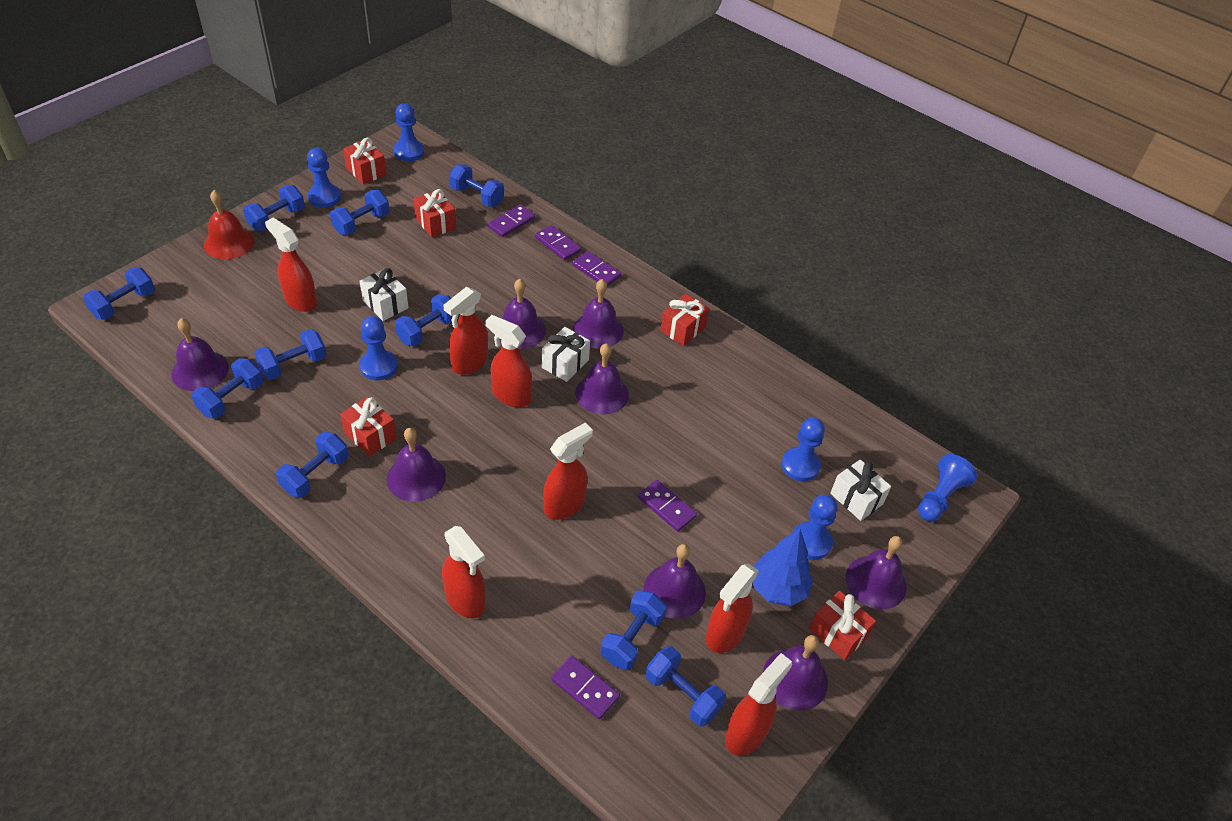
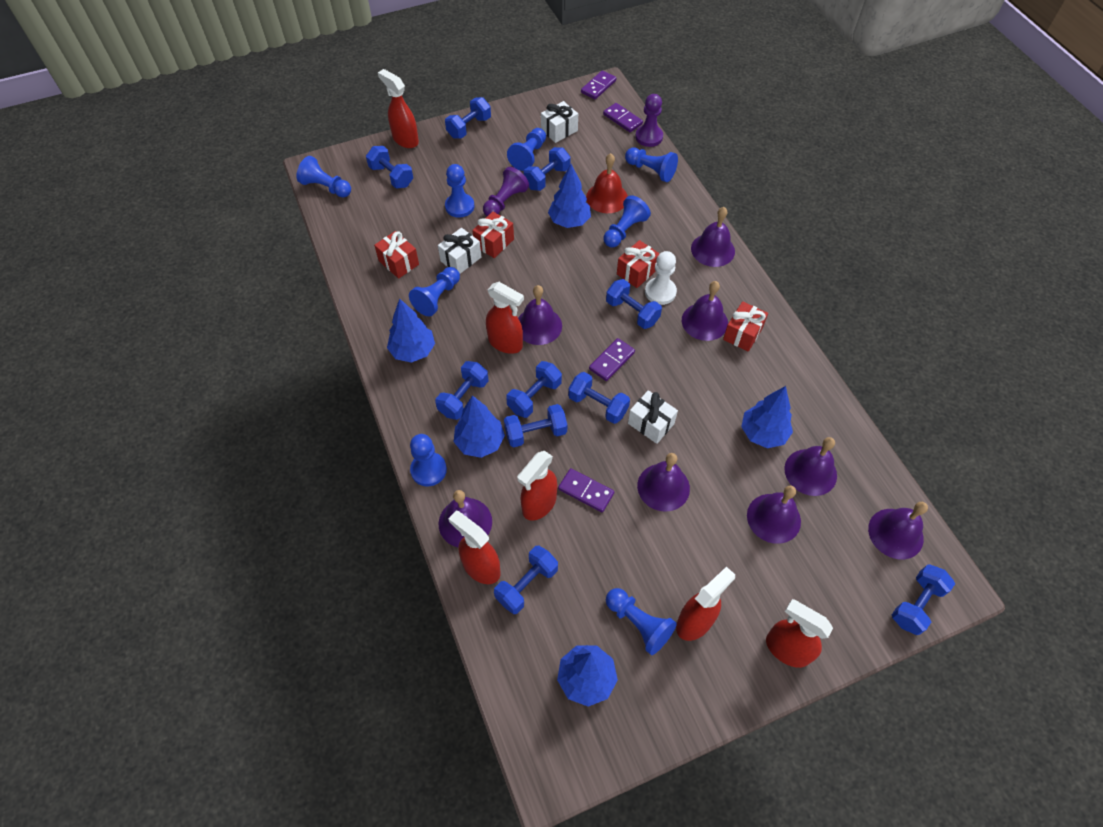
blue pawn: 6 -> 8
blue tree: 1 -> 5
purple domino: 5 -> 4
purple pawn: 0 -> 2
red gift: 5 -> 4
red spray bottle: 7 -> 6
white pawn: 0 -> 1

